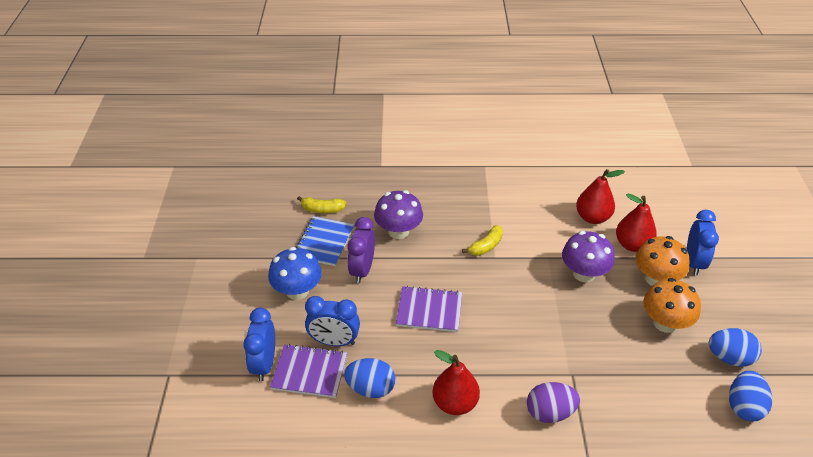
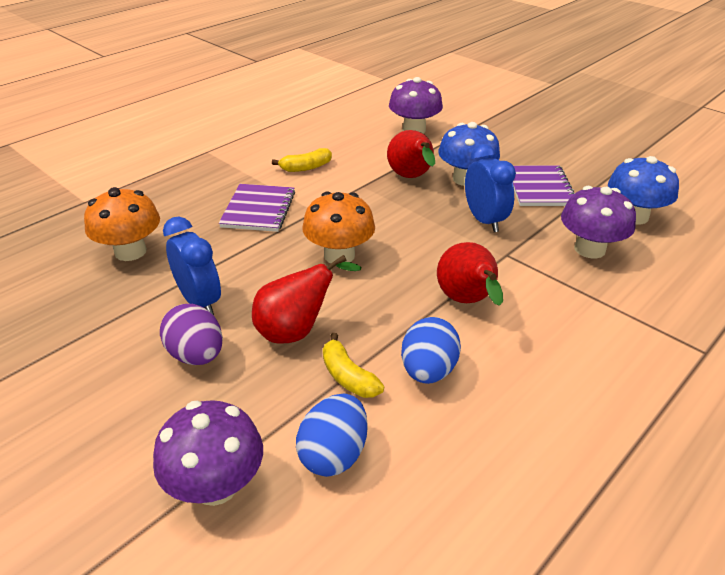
blue clock: 3 -> 2
blue egg: 3 -> 2
blue mushroom: 1 -> 2
blue notebook: 1 -> 0
purple clock: 1 -> 0
purple mushroom: 2 -> 3

